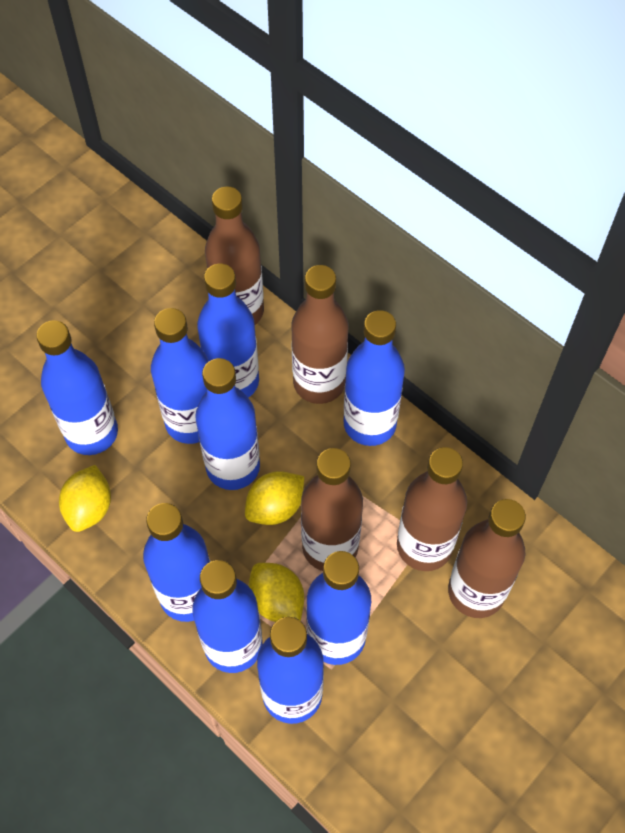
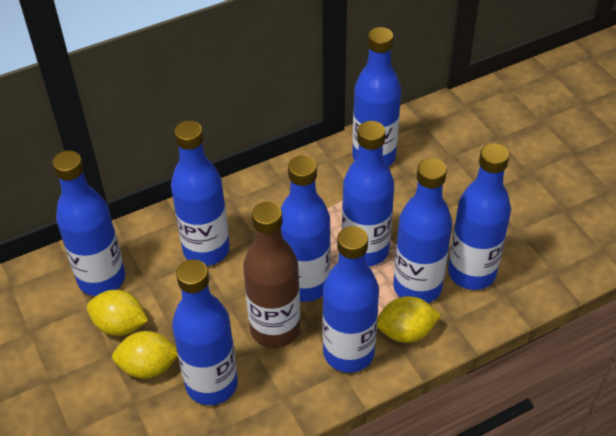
brown bottle: 5 -> 1

